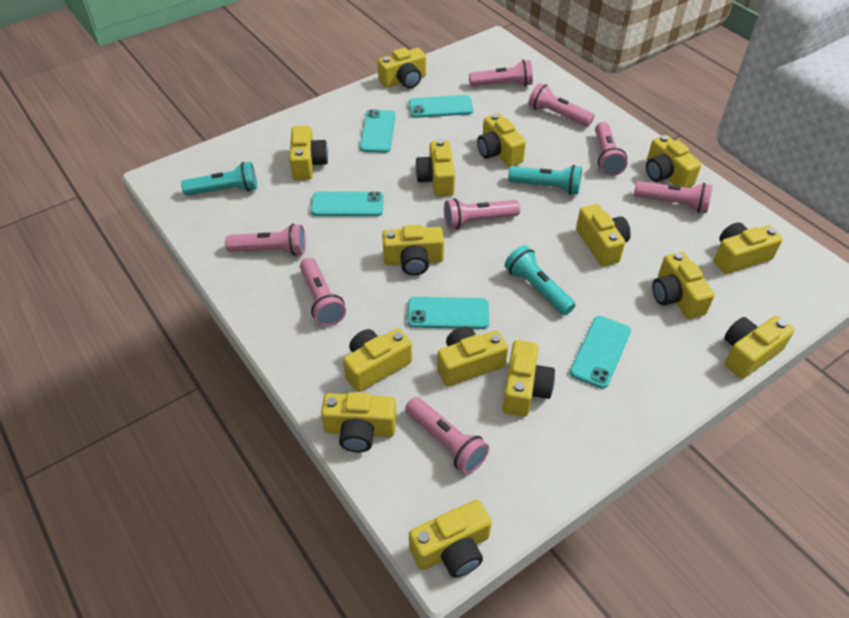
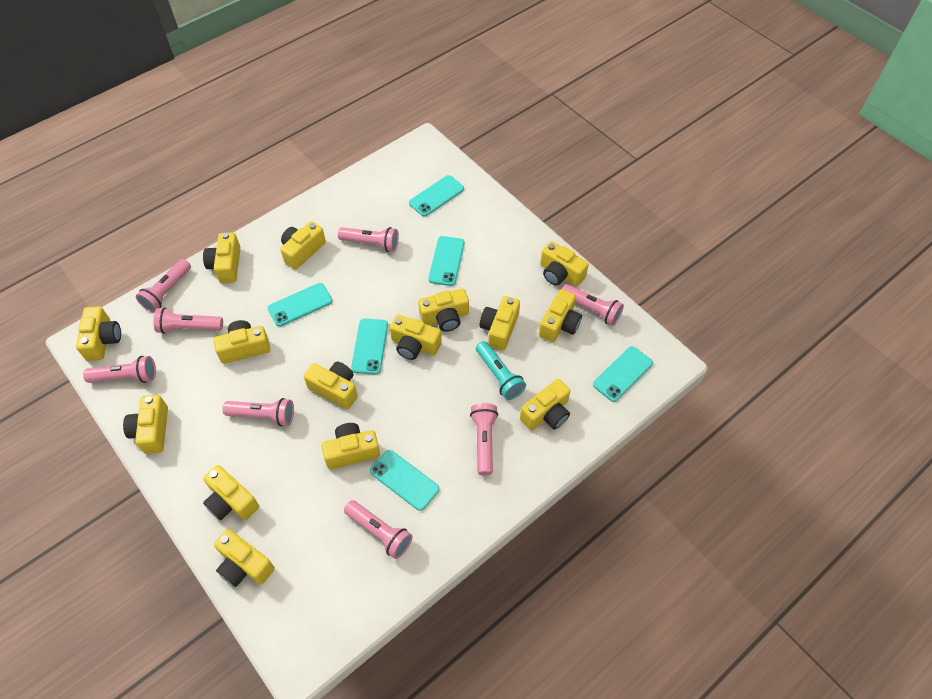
turquoise flashlight: 3 -> 1
turquoise phone: 5 -> 6

